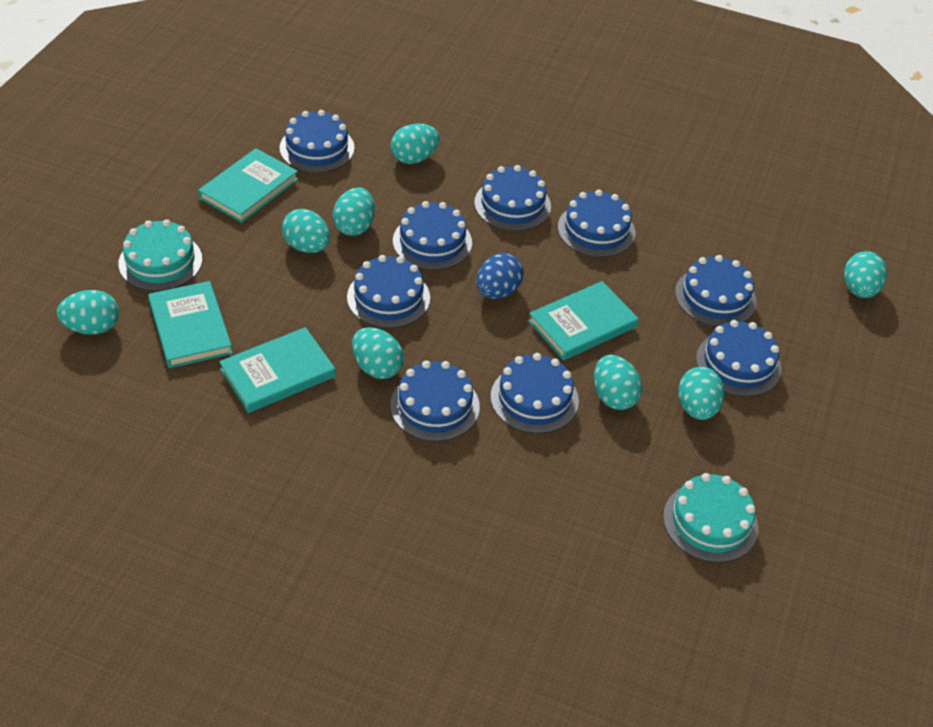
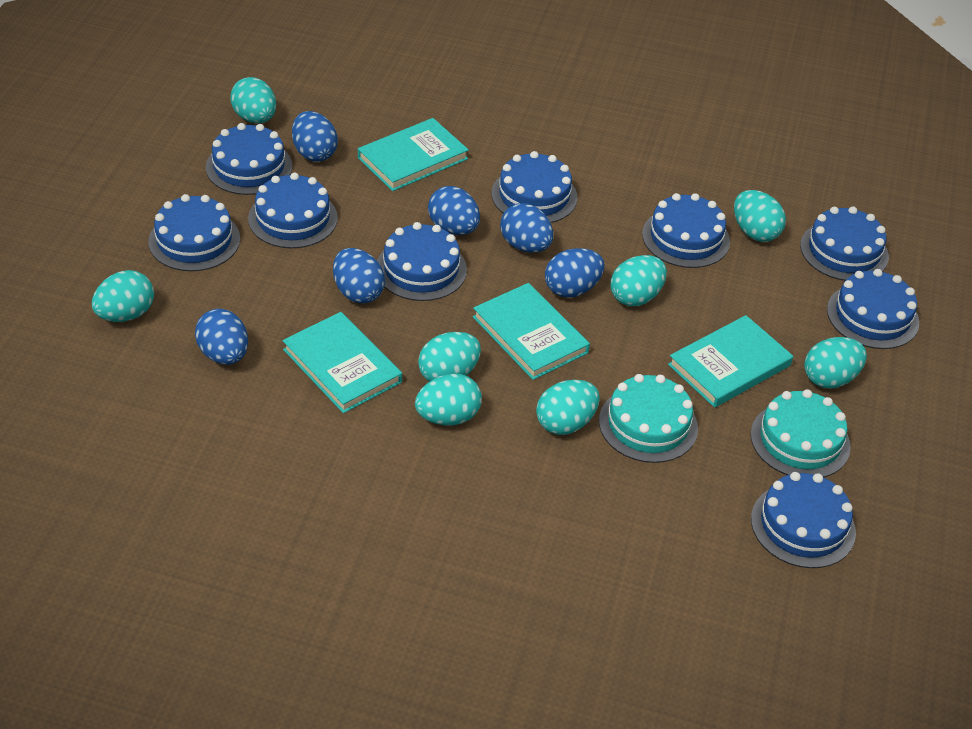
blue egg: 1 -> 6

